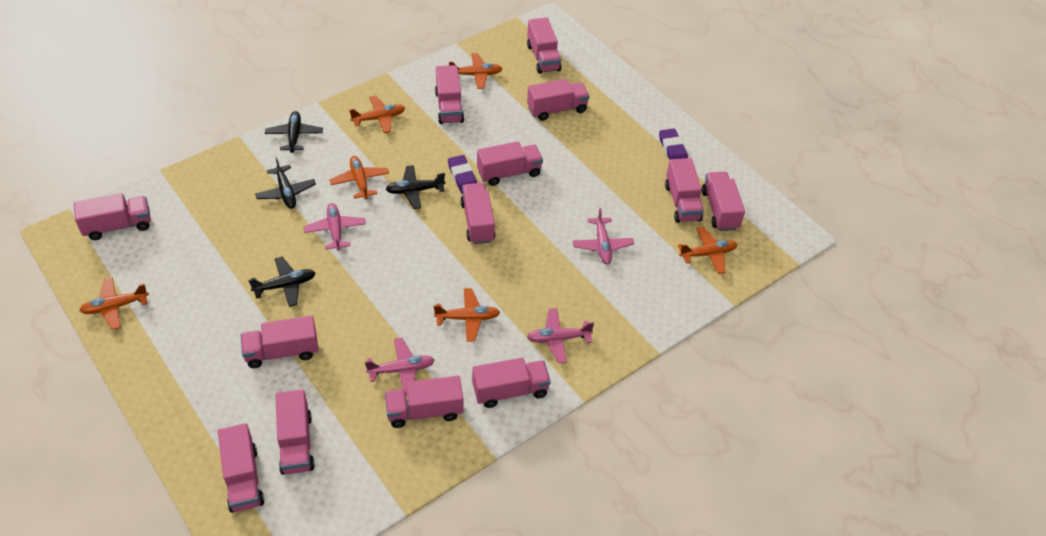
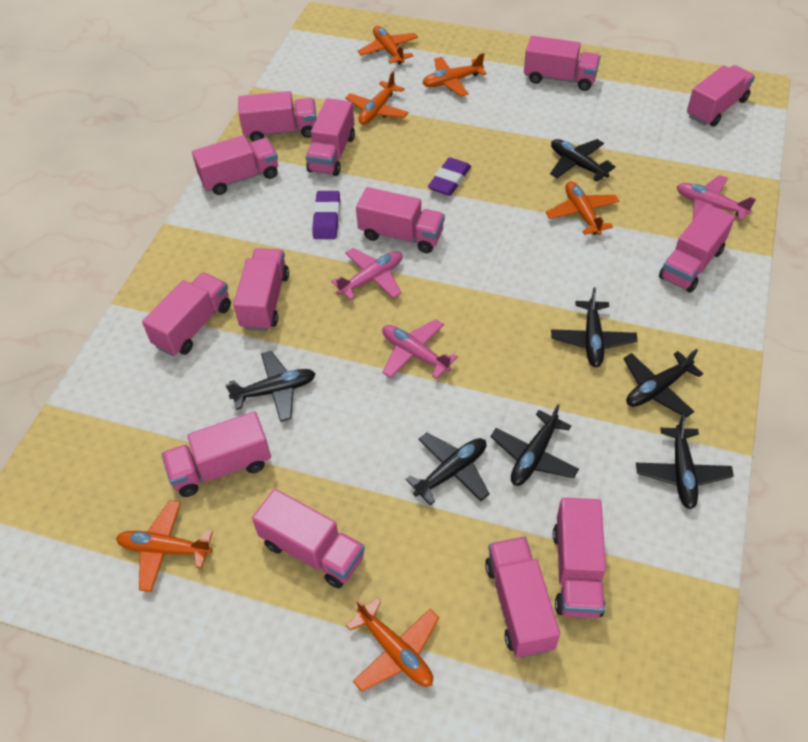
black plane: 4 -> 7
pink plane: 4 -> 3

